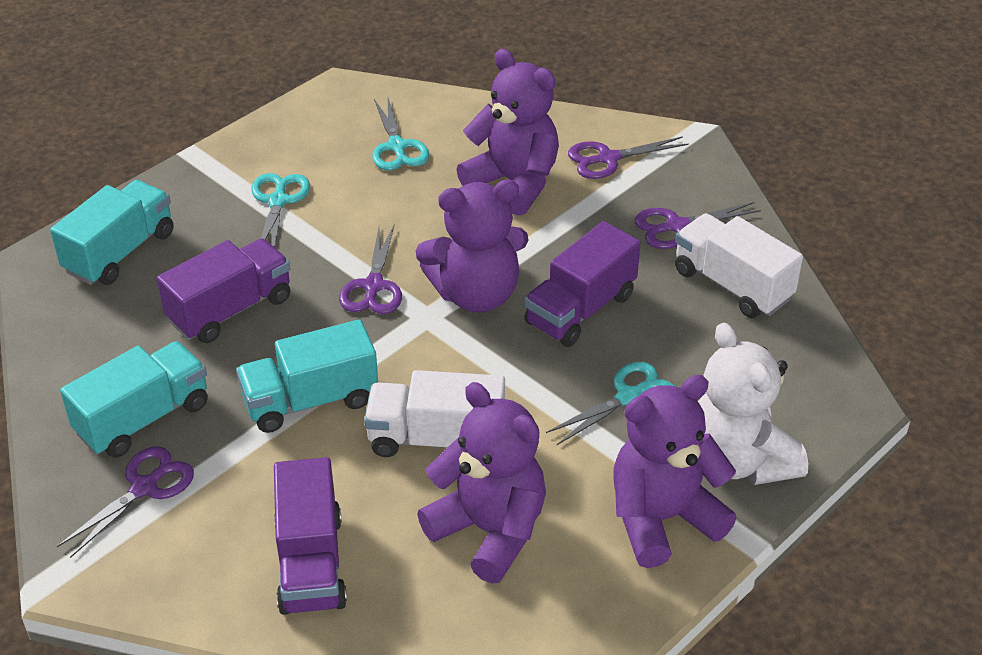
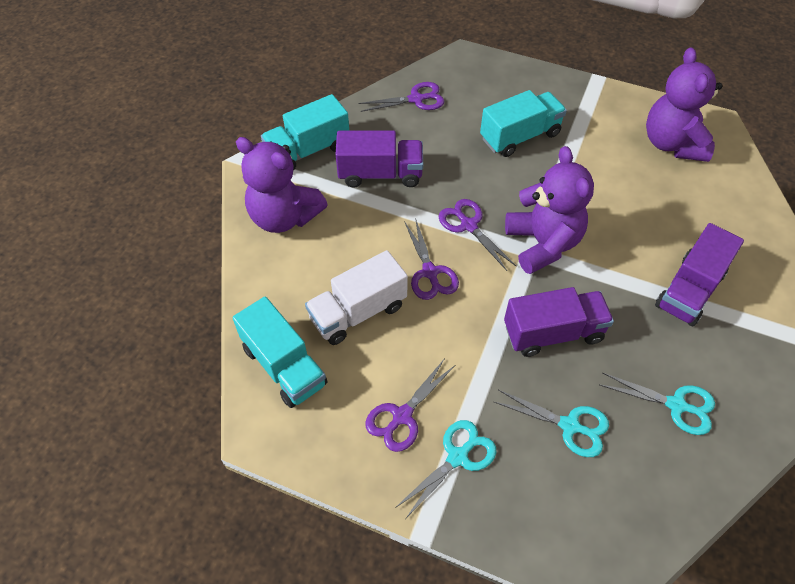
purple teddy bear: 4 -> 3
white teddy bear: 1 -> 0
white truck: 2 -> 1

